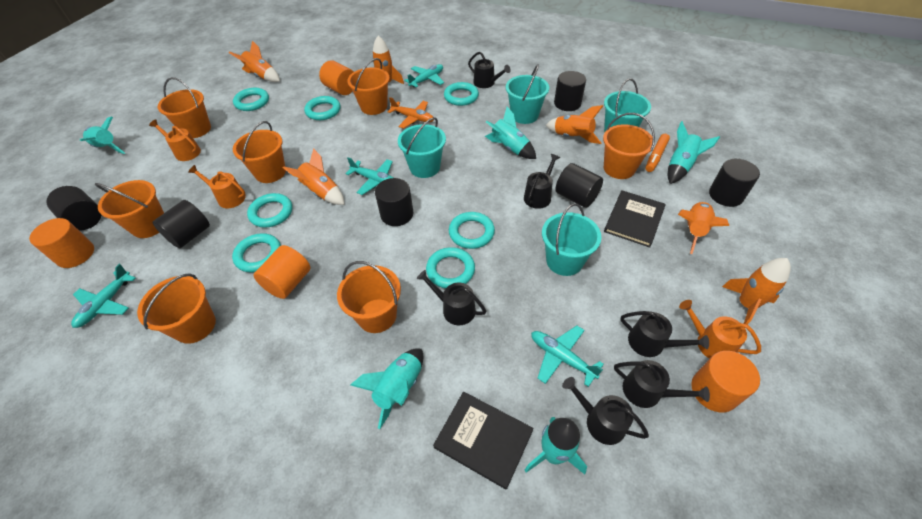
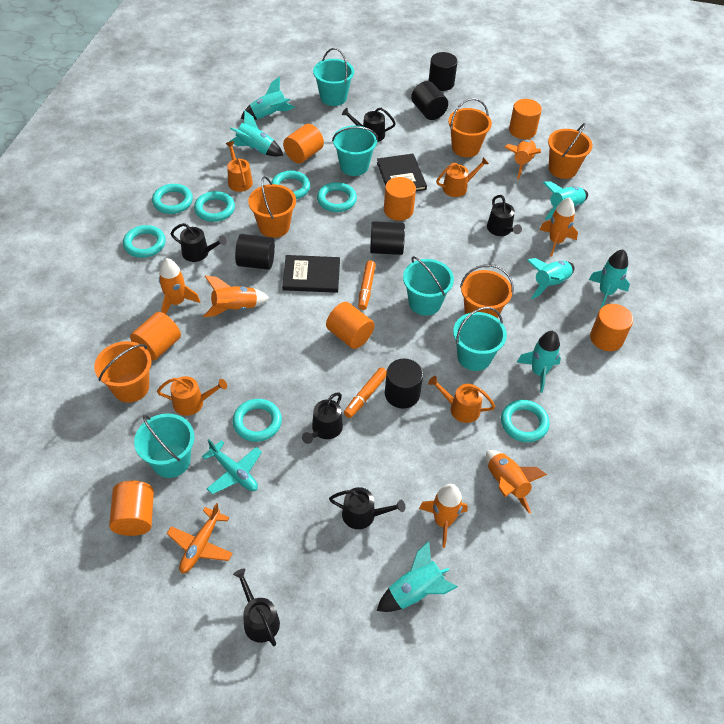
black cylinder: 6 -> 5
orange bucket: 7 -> 5
orange cylinder: 4 -> 7
orange marker: 1 -> 2
orange watering can: 3 -> 4
turquoise bucket: 4 -> 5
turquoise plane: 4 -> 1
turquoise rocket: 5 -> 7

